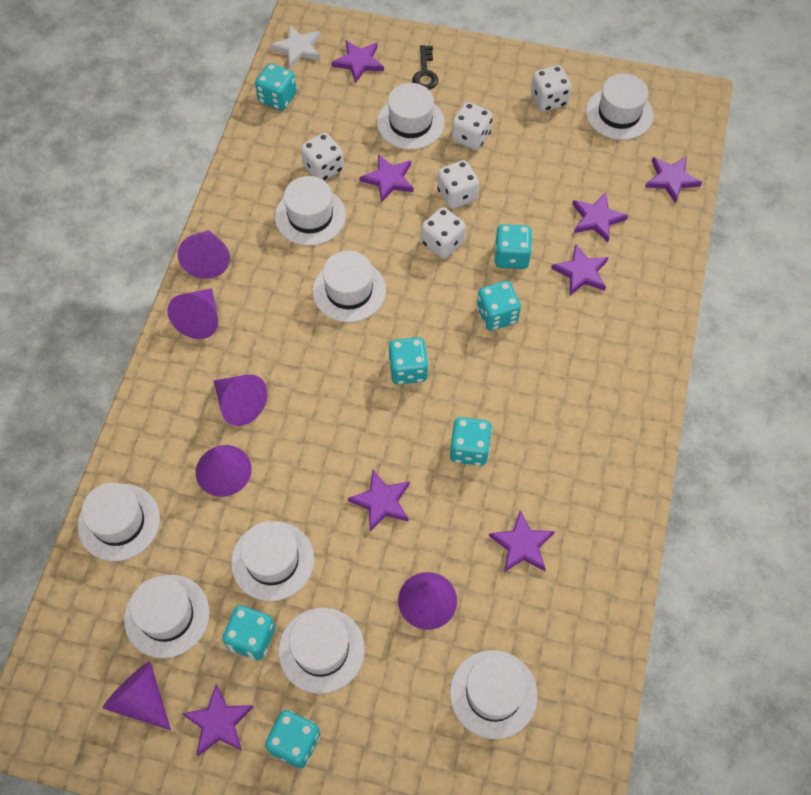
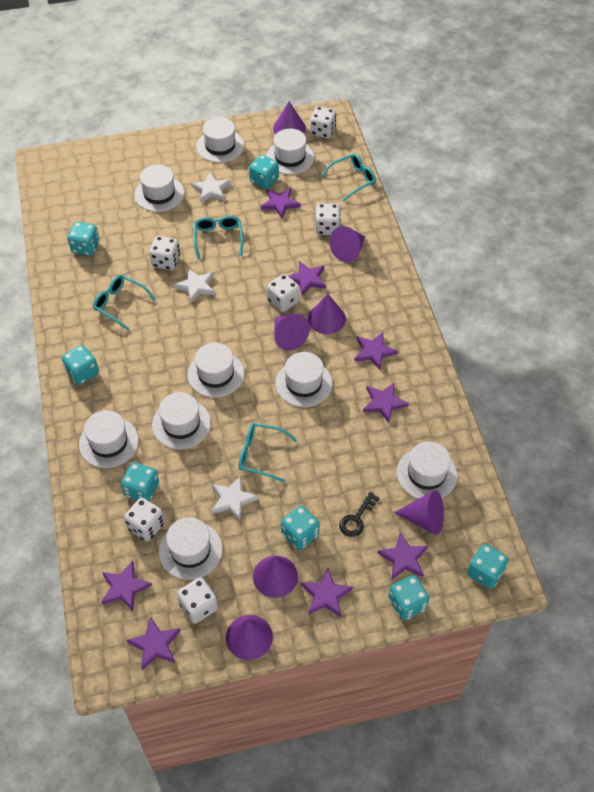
purple cone: 6 -> 7
turquoise glasses: 0 -> 4
white dice: 5 -> 6
white star: 1 -> 3

